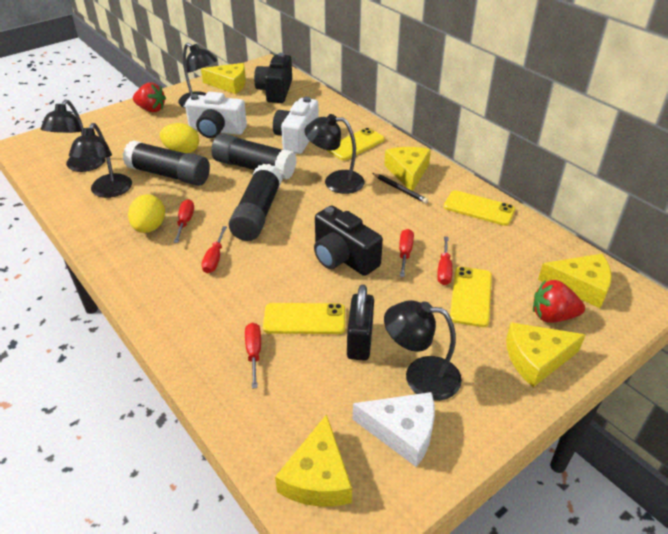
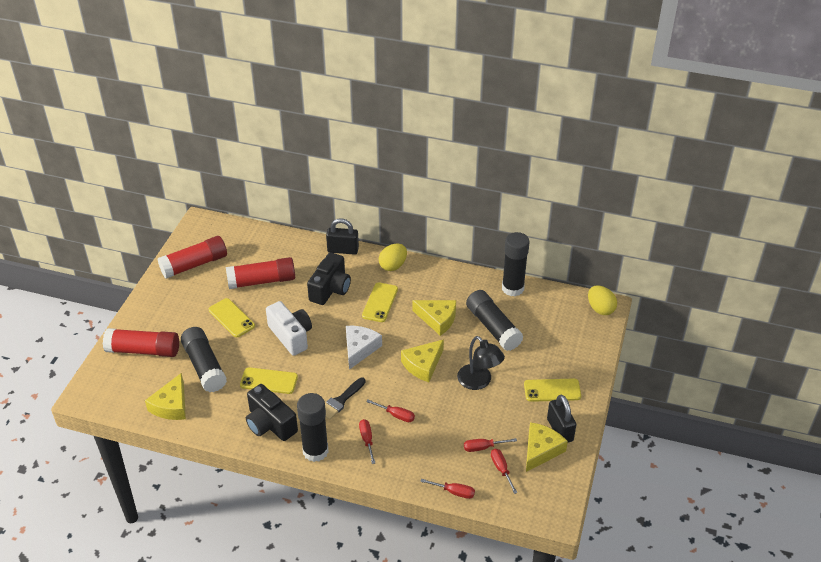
black brush: 0 -> 1
black glue stick: 3 -> 4
black lamp: 5 -> 1
black padlock: 1 -> 2
black pencil: 1 -> 0
red glue stick: 0 -> 3
red strawberry: 2 -> 0
white camera: 2 -> 1
yellow cheese: 5 -> 4

